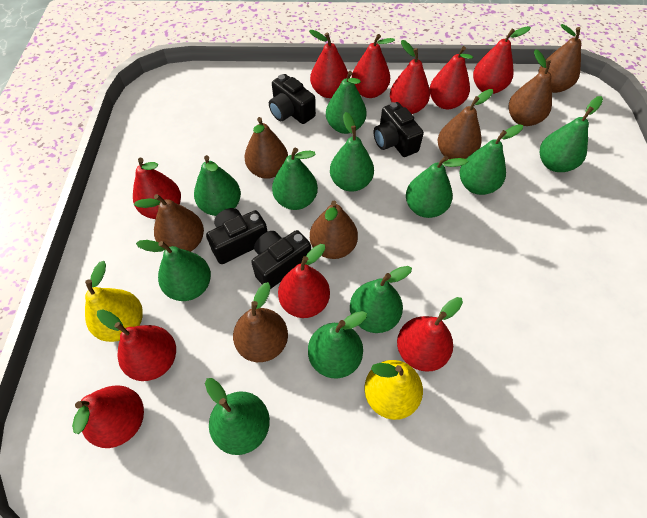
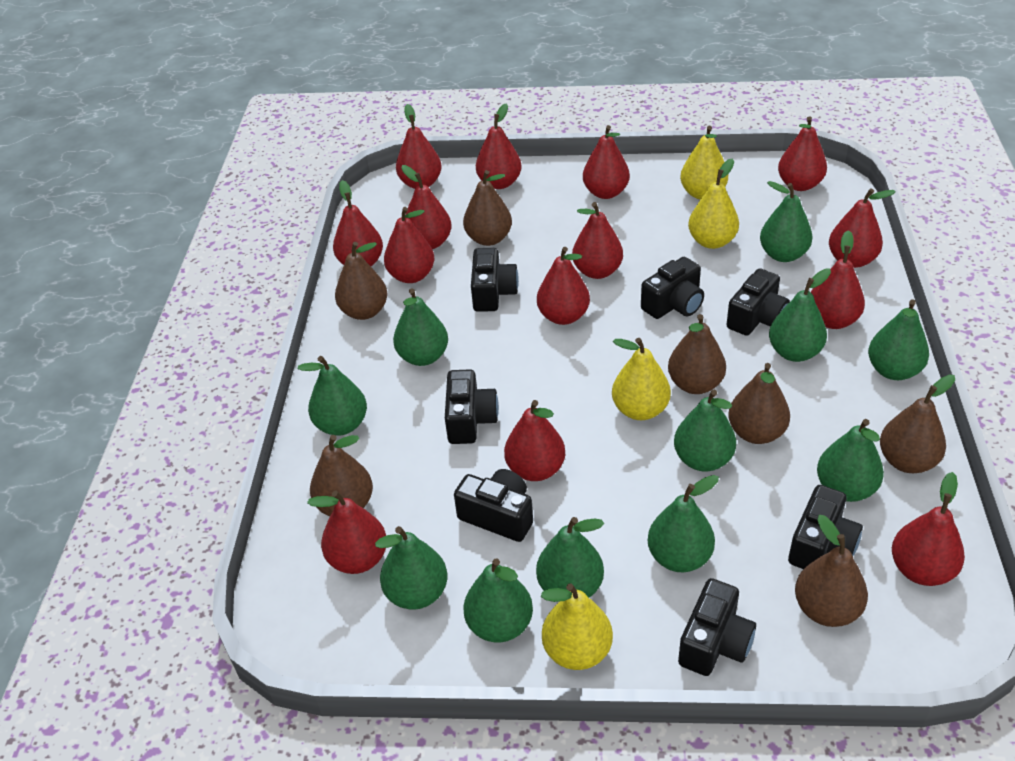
black camera: 4 -> 7
red pear: 10 -> 14
yellow pear: 2 -> 4

